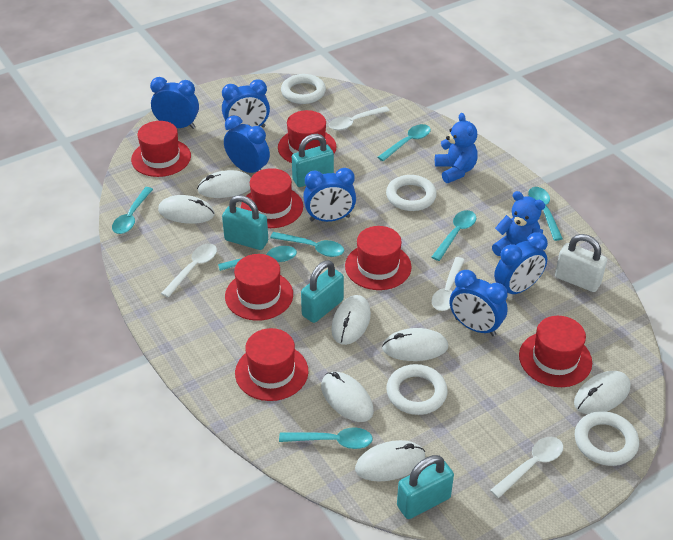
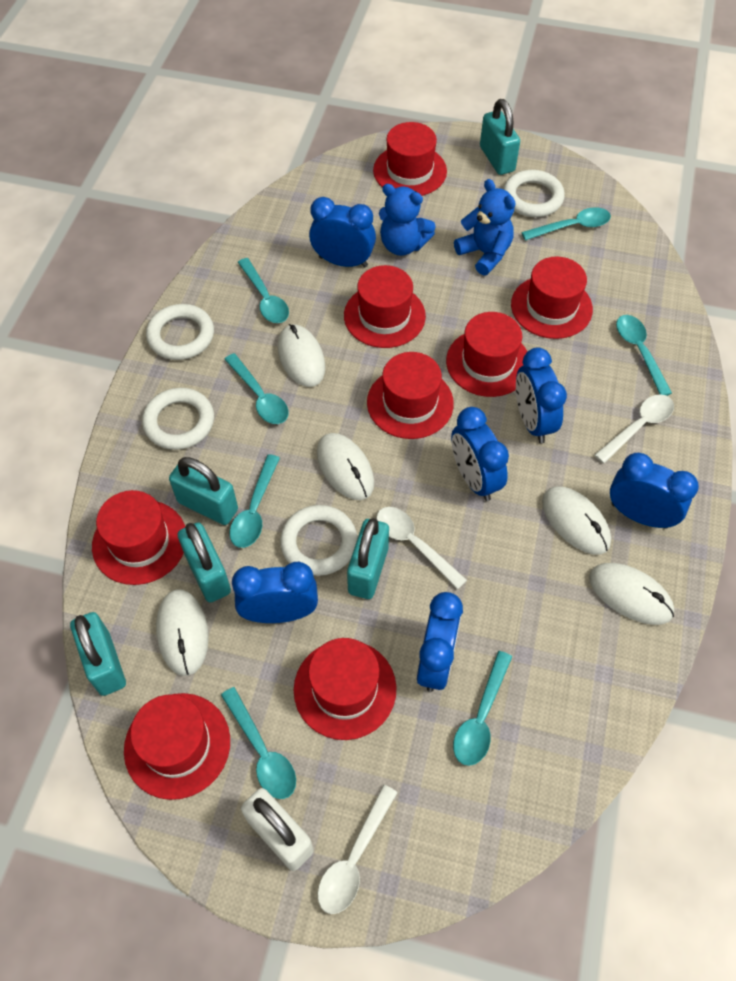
red hat: 7 -> 8
turquoise padlock: 4 -> 5
white mouse: 7 -> 5
white spoon: 4 -> 3

